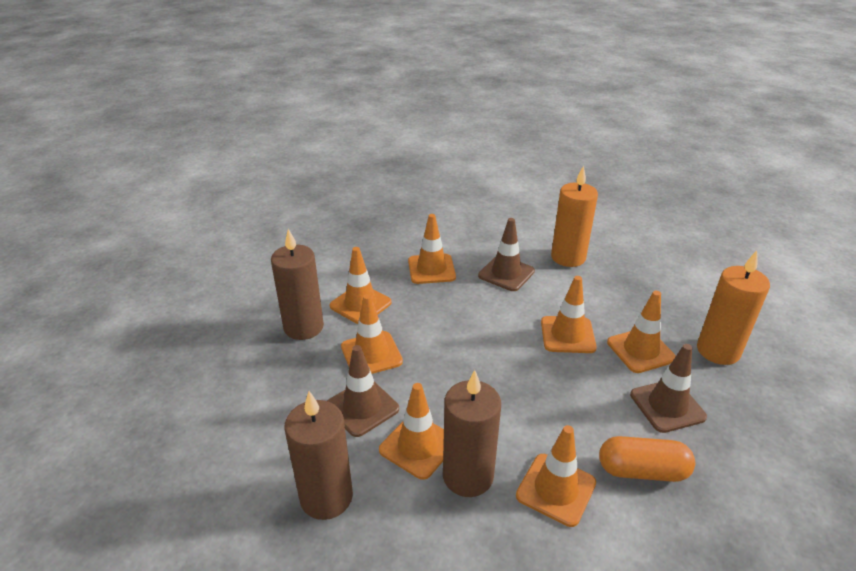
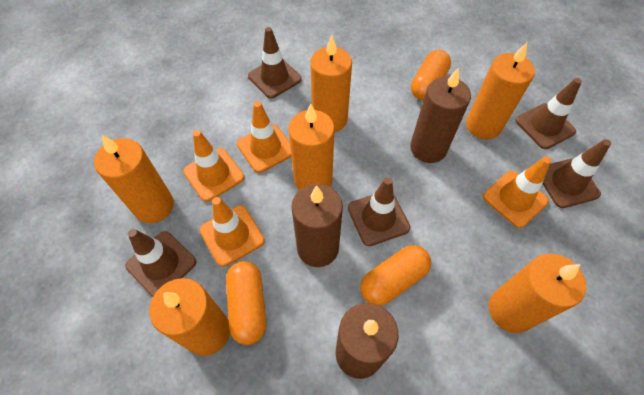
brown traffic cone: 3 -> 5
orange candle: 2 -> 6
orange capsule: 1 -> 3
orange traffic cone: 7 -> 4

